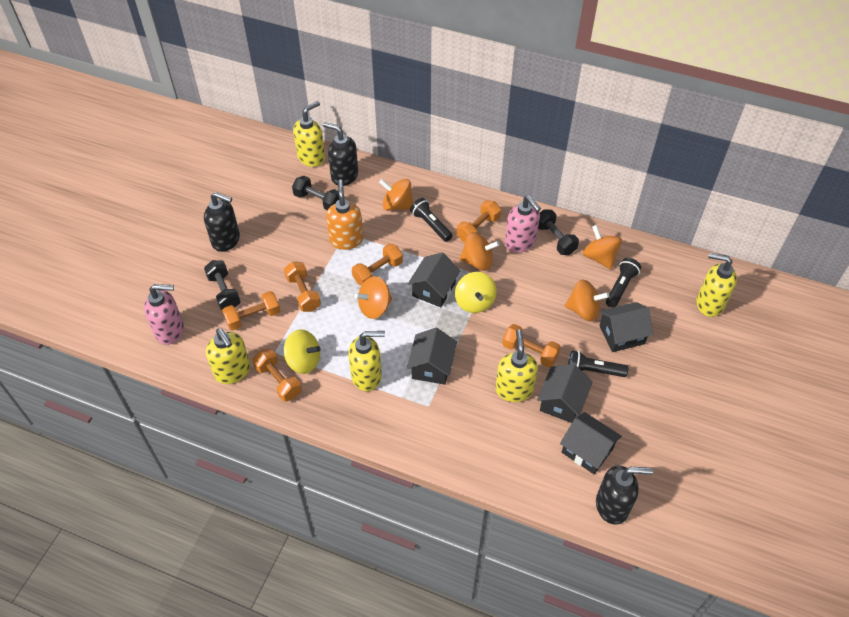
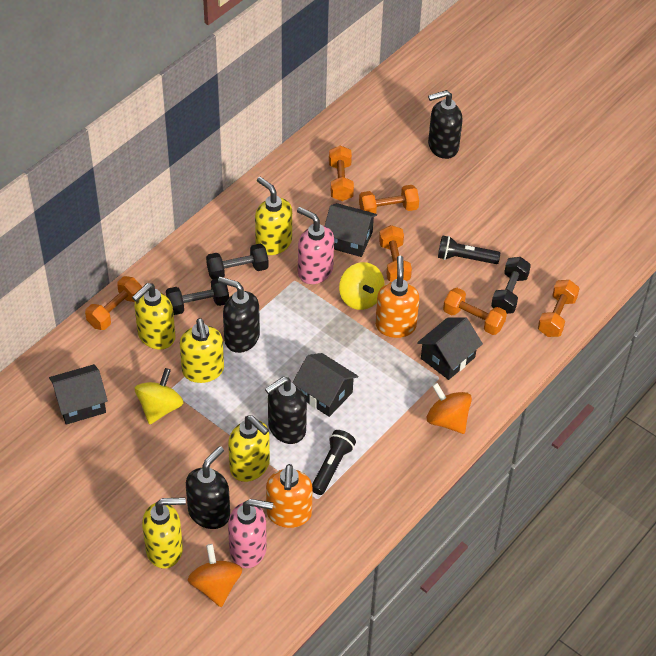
black flashlight: 3 -> 2
black house: 5 -> 4
black soap dispenser: 3 -> 4
orange soap dispenser: 1 -> 2
orange spinning top: 5 -> 2

